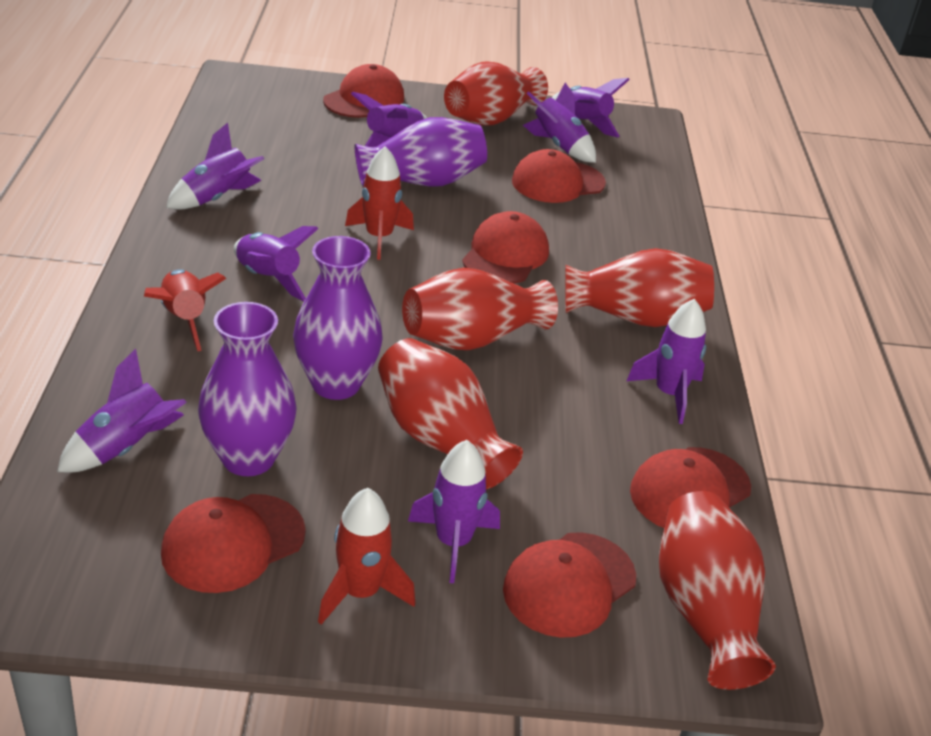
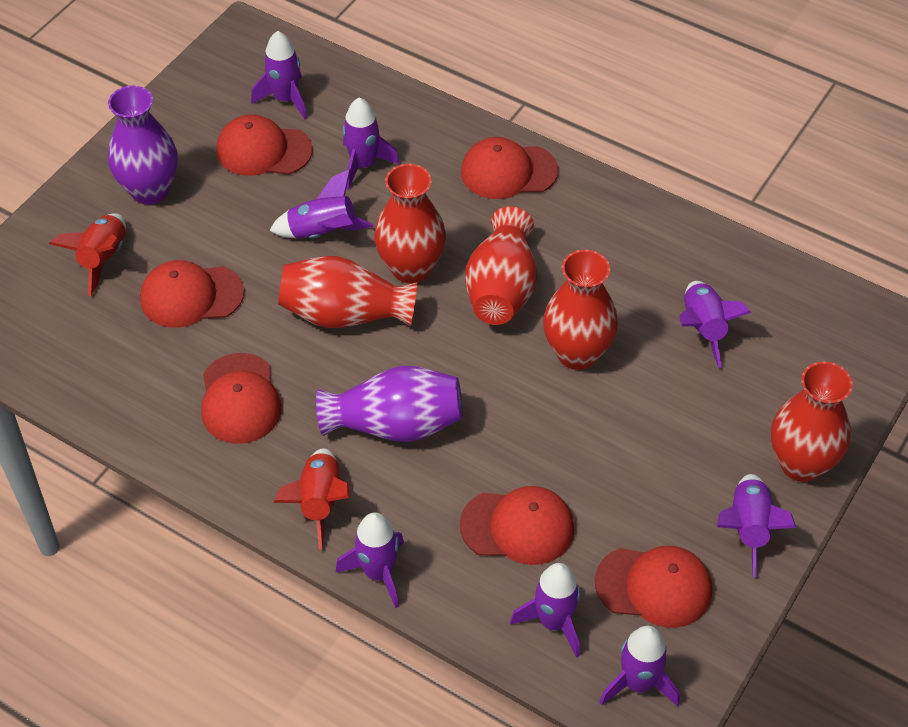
purple vase: 3 -> 2
red rocket: 3 -> 2

